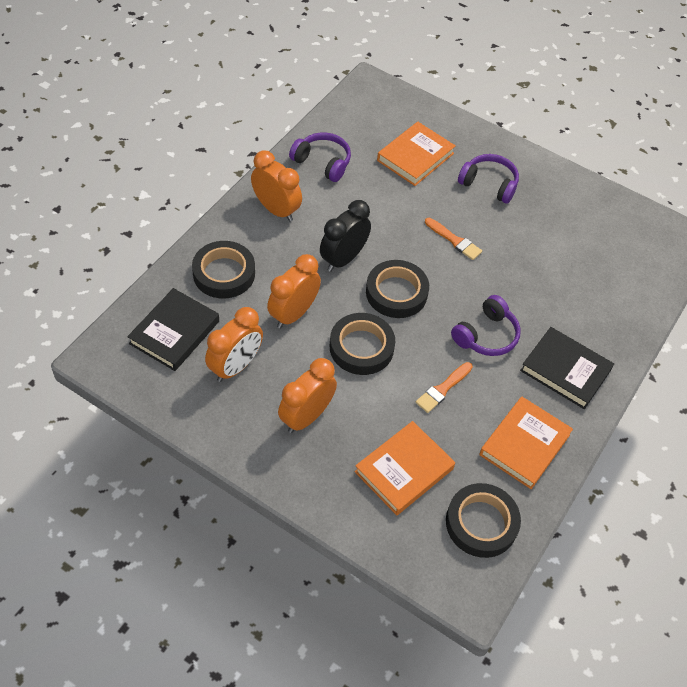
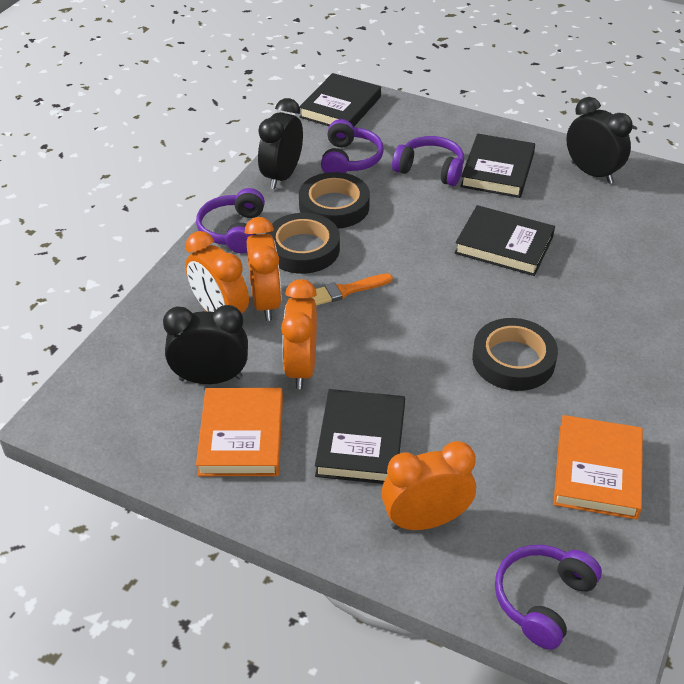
black book: 2 -> 4
black clock: 1 -> 3
black tape: 4 -> 3
orange book: 3 -> 2
orange brush: 2 -> 1
purple headphones: 3 -> 4

